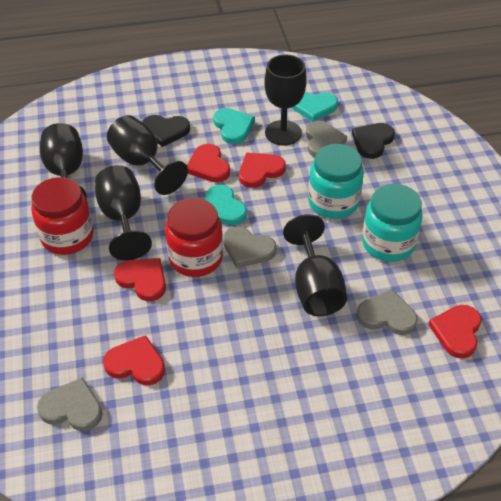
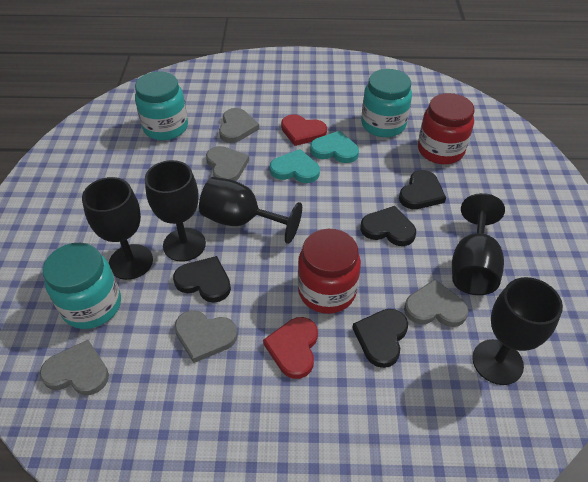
black heart: 2 -> 4
grey heart: 4 -> 5
red heart: 5 -> 2
turquoise heart: 3 -> 2
turquoise jar: 2 -> 3

